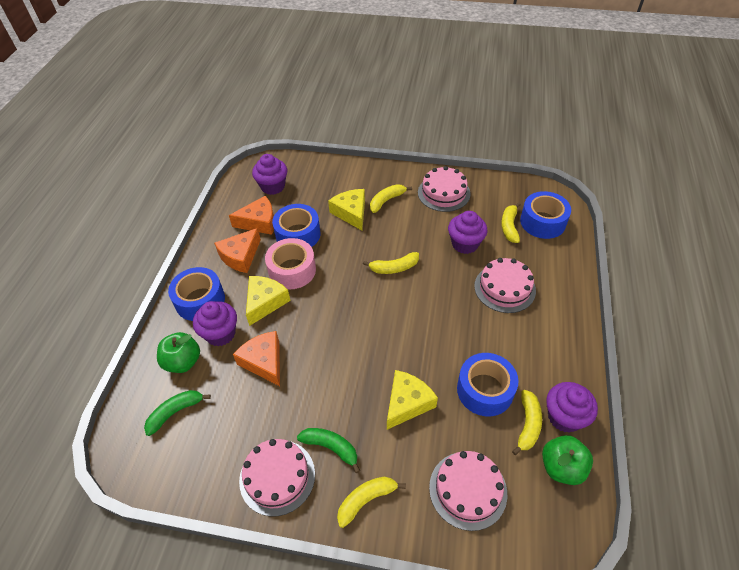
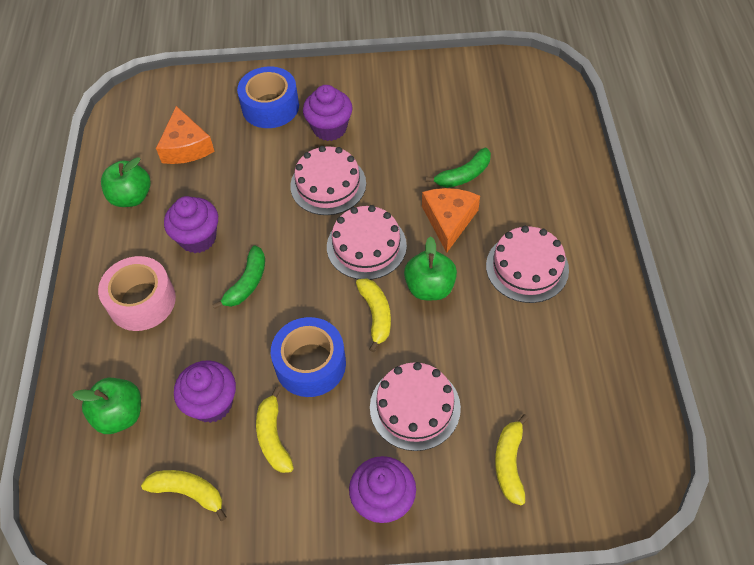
blue tape: 4 -> 2
green apple: 2 -> 3
orange cheese: 3 -> 2
yellow banana: 5 -> 4
yellow cheese: 3 -> 0

